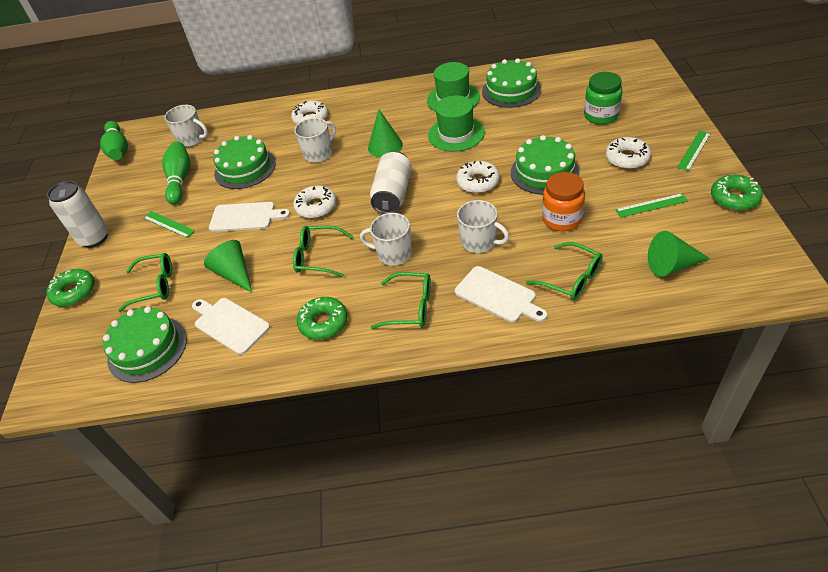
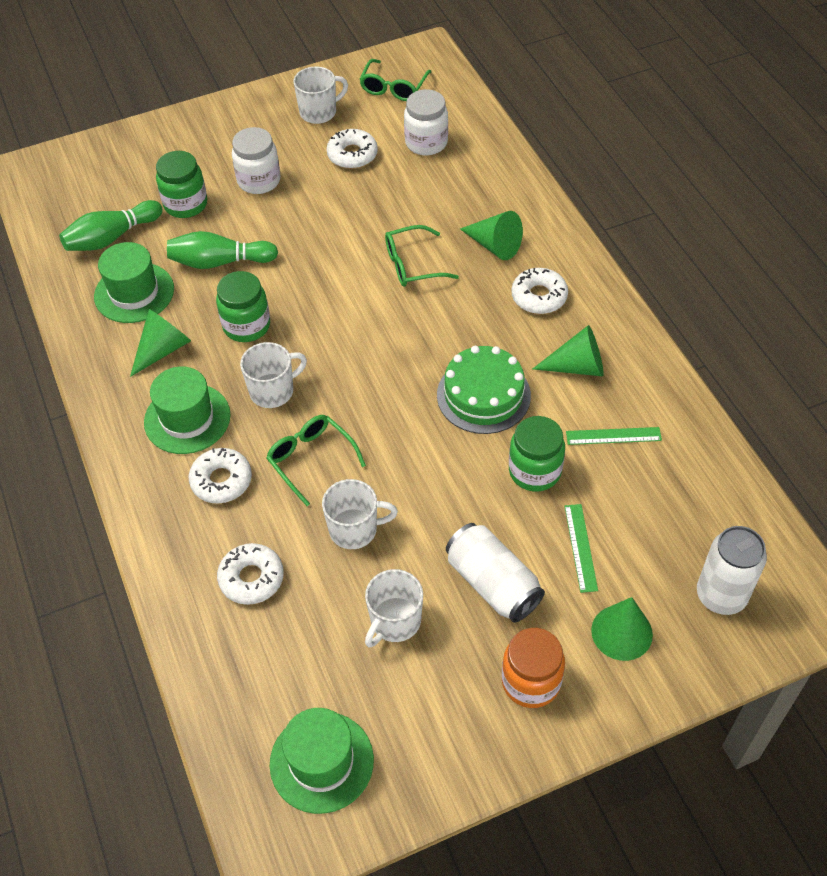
green cake: 4 -> 1
green cone: 3 -> 4
green donut: 3 -> 0
green glasses: 4 -> 3
green hat: 2 -> 3
green jar: 1 -> 3
green ruler: 3 -> 2
white cutting board: 3 -> 0
white jar: 0 -> 2

